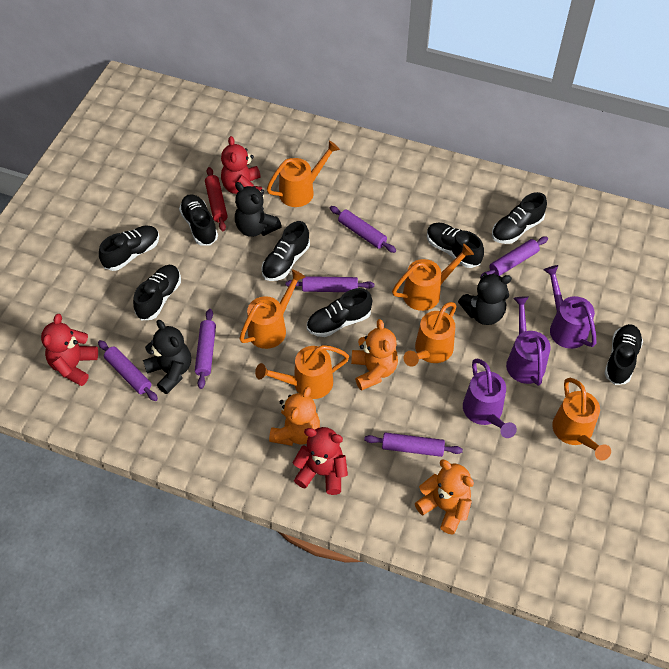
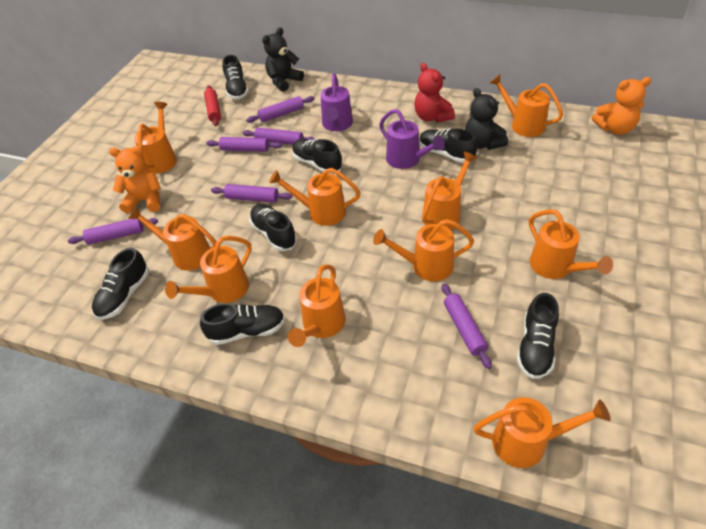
black shoe: 8 -> 7
black teddy bear: 3 -> 2
orange teddy bear: 3 -> 2
orange watering can: 6 -> 10
purple watering can: 3 -> 2
red teddy bear: 3 -> 1

